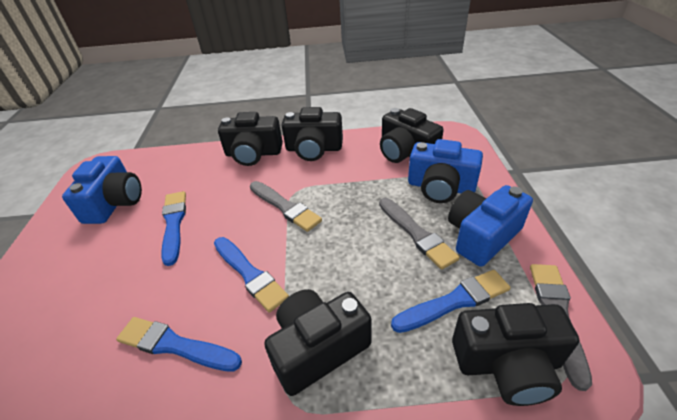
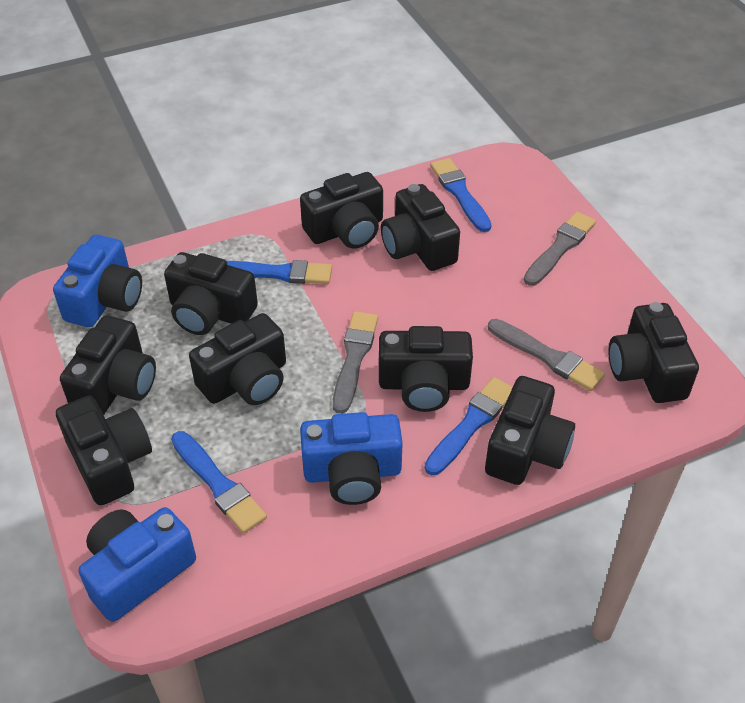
black camera: 5 -> 9

